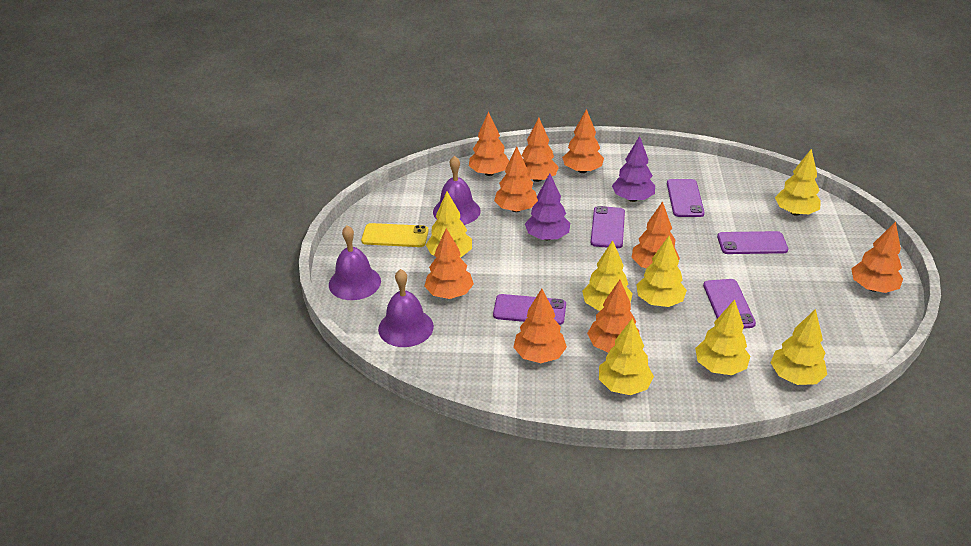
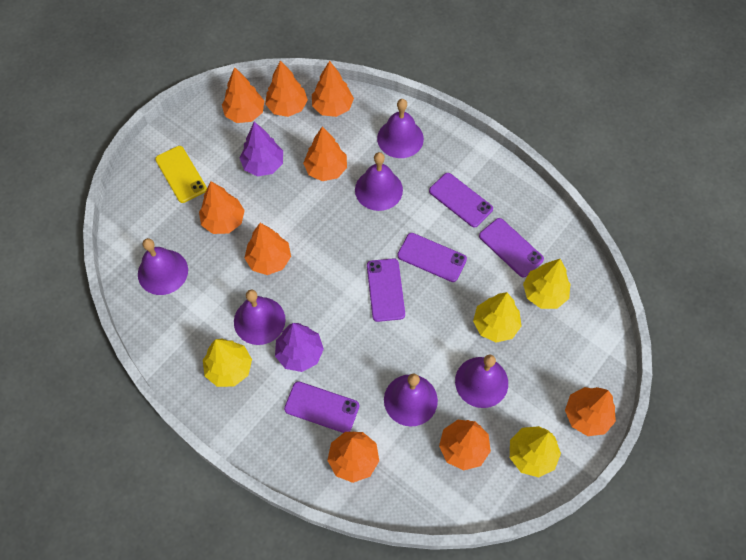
purple bell: 3 -> 6
yellow tree: 7 -> 4

